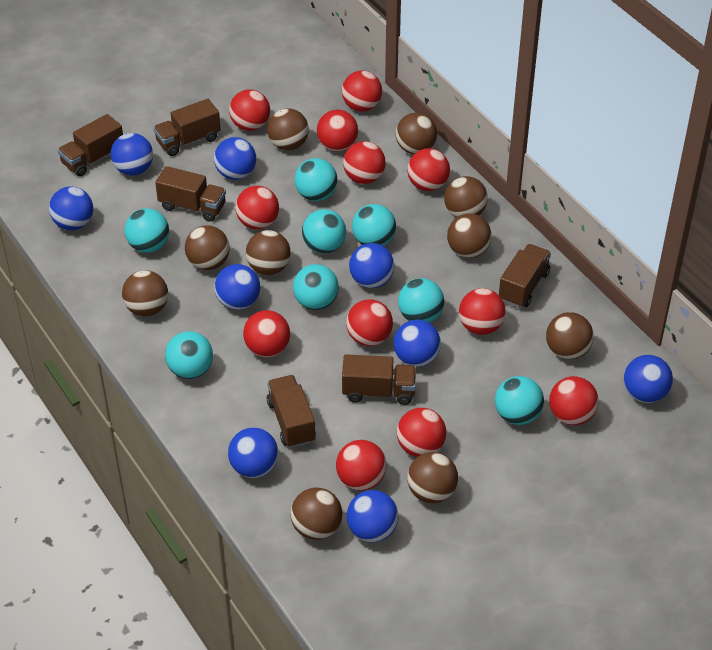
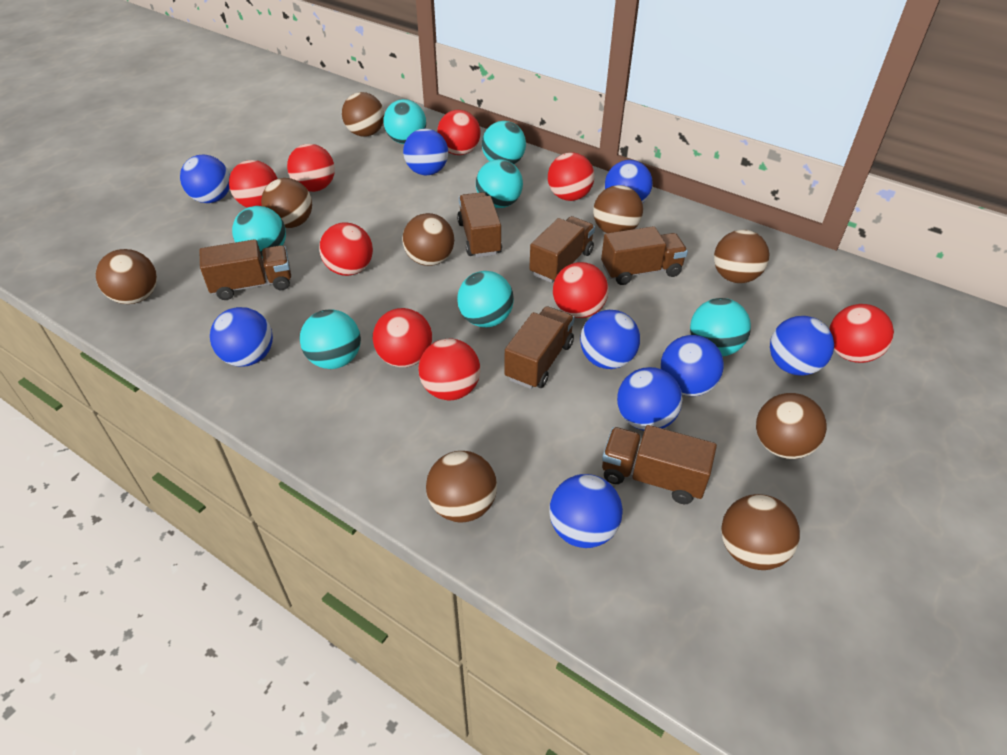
brown ball: 10 -> 9
red ball: 12 -> 9
turquoise ball: 8 -> 7

